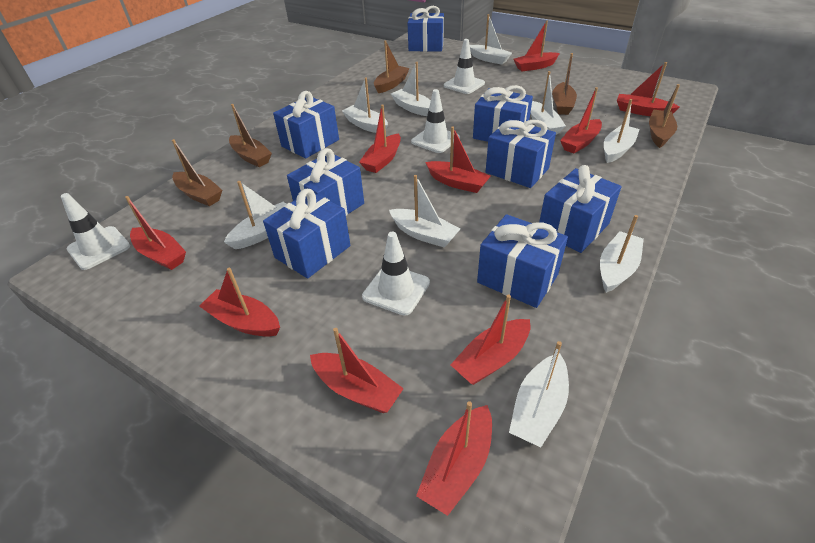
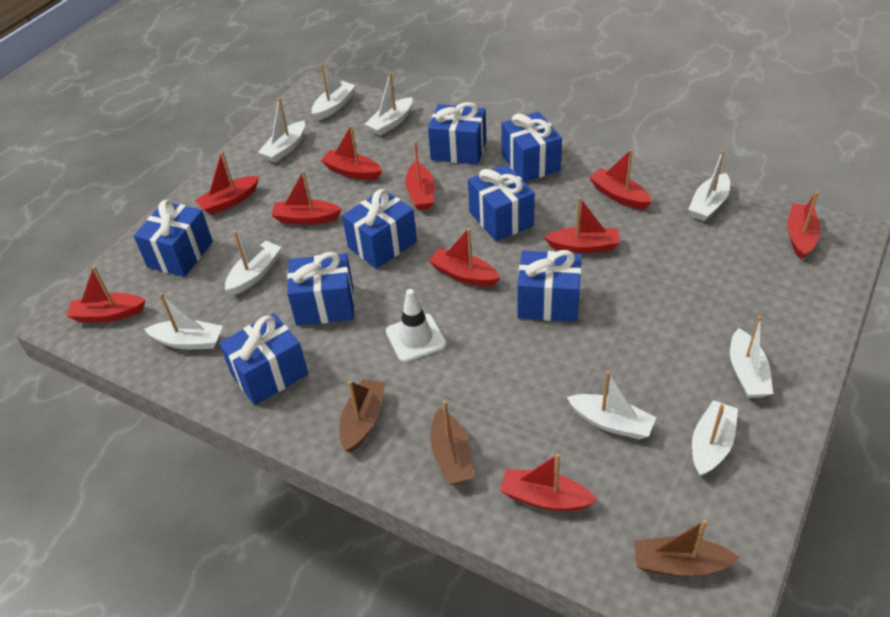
brown boat: 5 -> 3
white traffic cone: 4 -> 1

